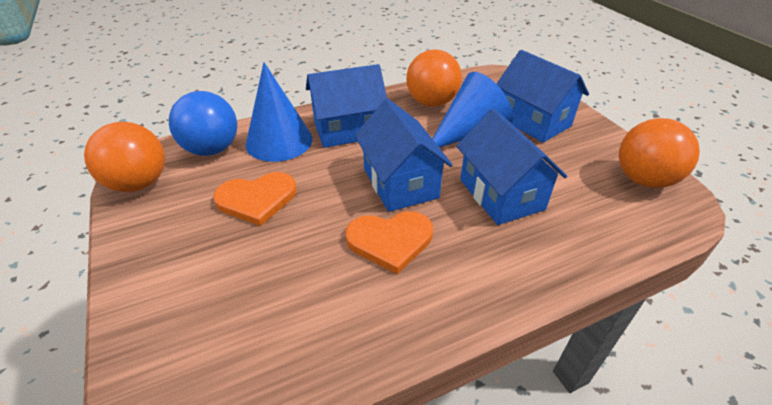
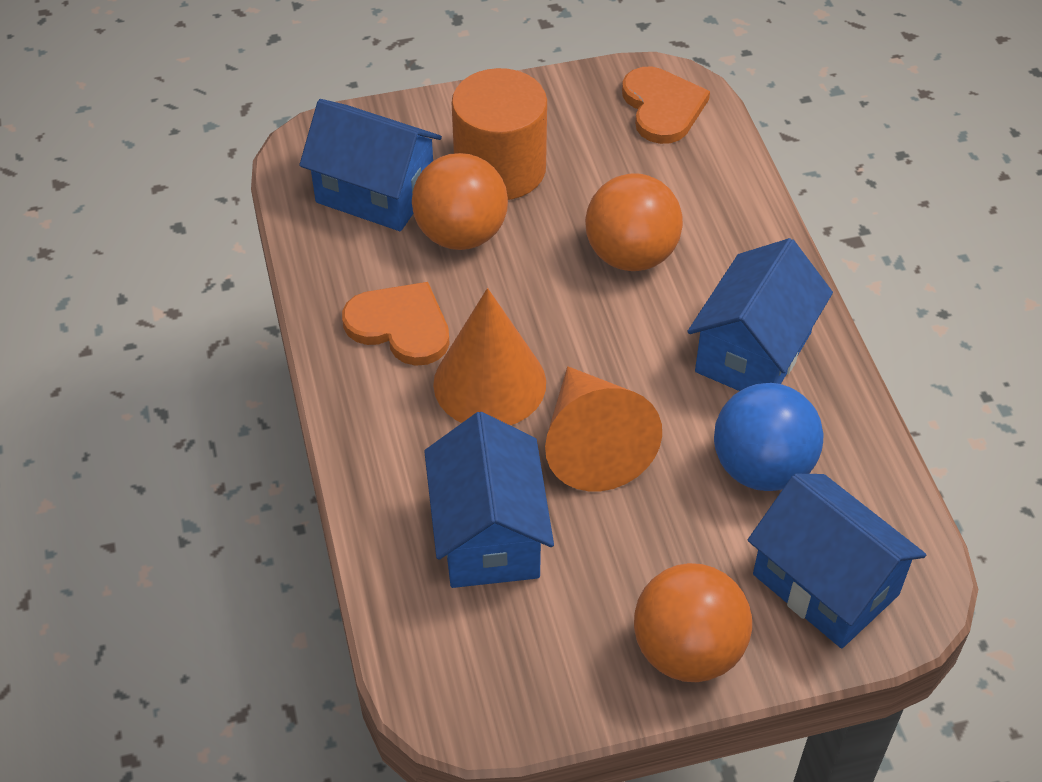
blue cone: 2 -> 0
orange cone: 0 -> 2
orange cylinder: 0 -> 1

